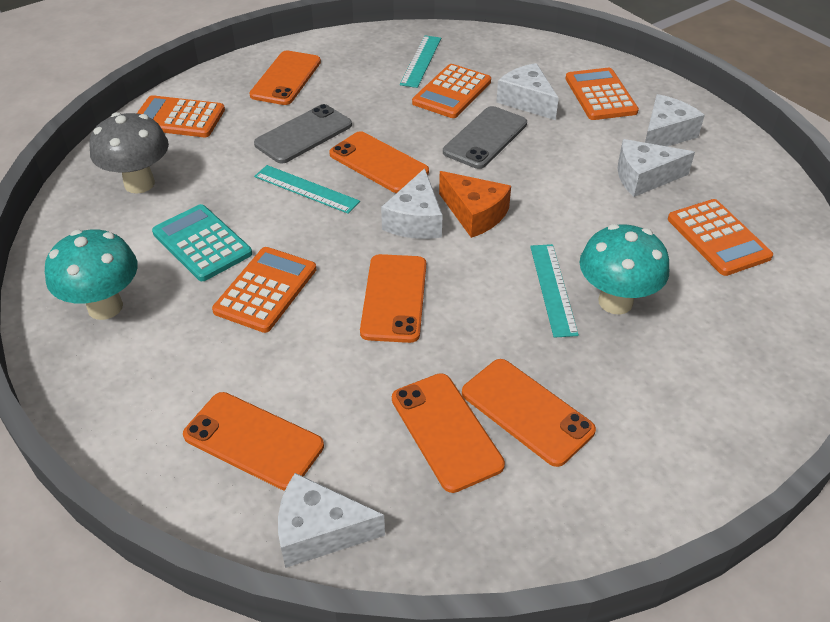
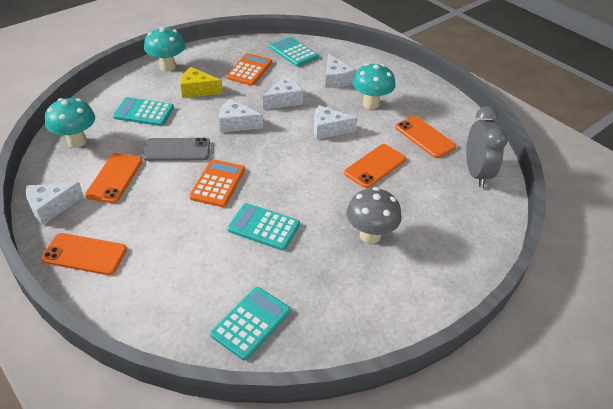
grey clock: 0 -> 1
grey phone: 2 -> 1
orange calculator: 5 -> 2
orange cheese: 1 -> 0
orange phone: 6 -> 4
turquoise calculator: 1 -> 4
turquoise mushroom: 2 -> 3
turquoise ruler: 3 -> 0
yellow cheese: 0 -> 1

